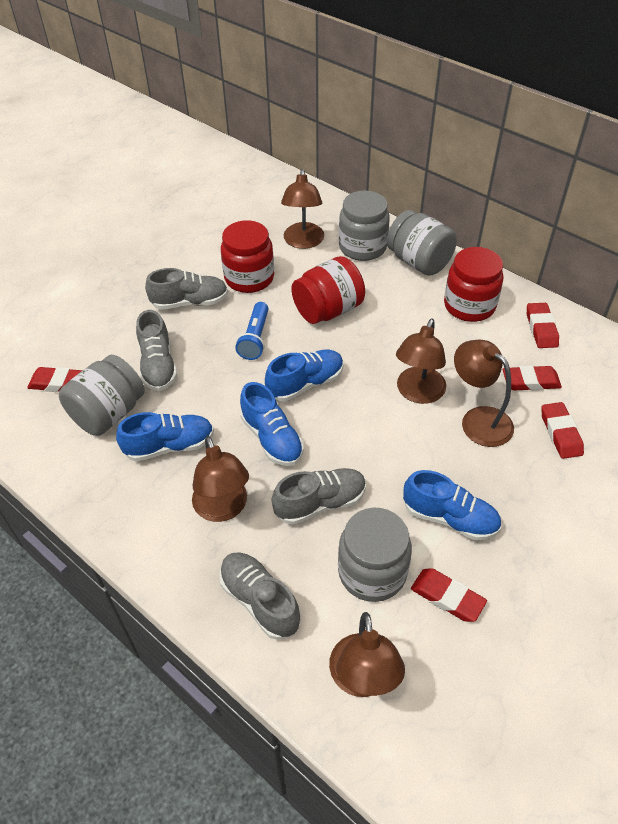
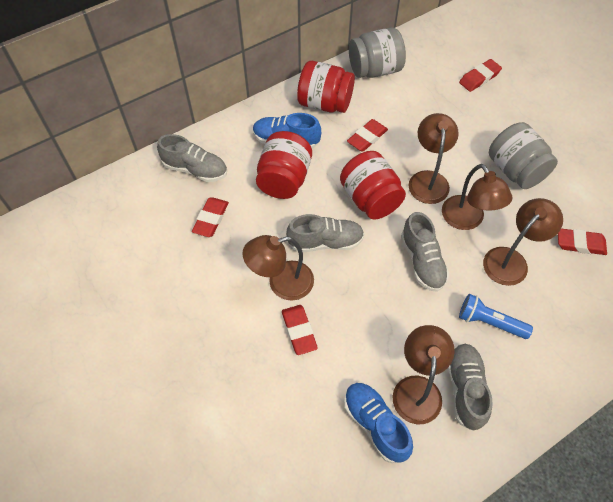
blue shoe: 4 -> 2
grey jar: 4 -> 2

